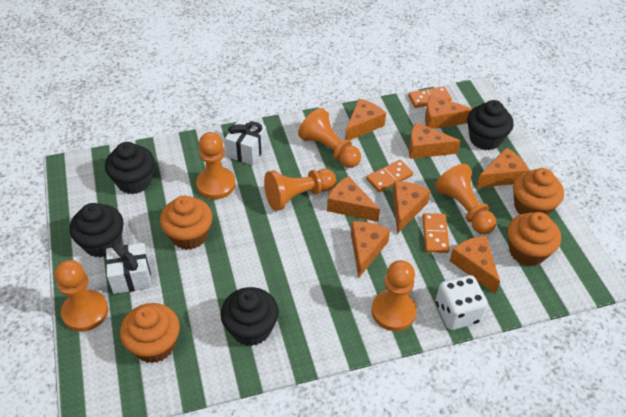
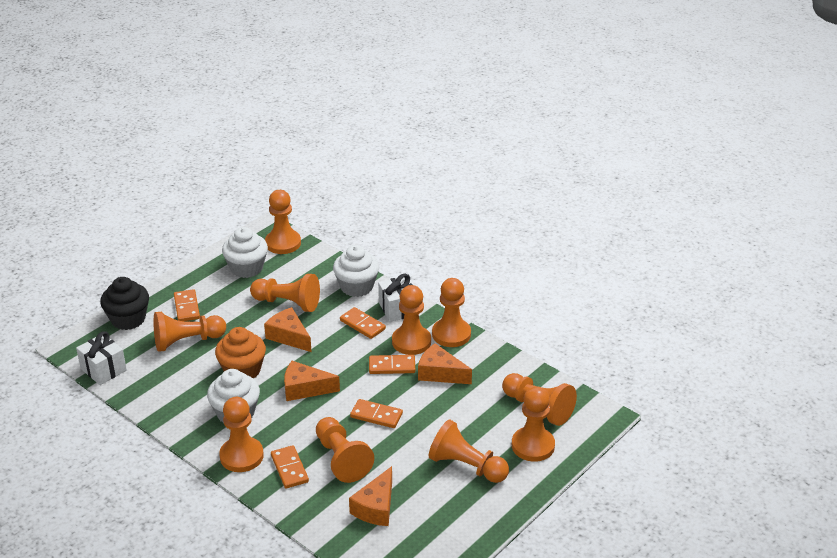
black cupcake: 4 -> 1
orange cheese: 8 -> 4
orange cupcake: 4 -> 1
orange domino: 3 -> 5
orange pawn: 6 -> 10
white cupcake: 0 -> 3
white dice: 1 -> 0

